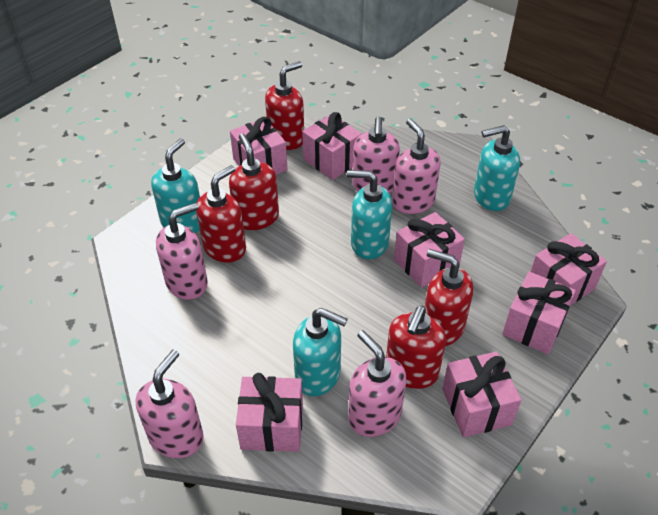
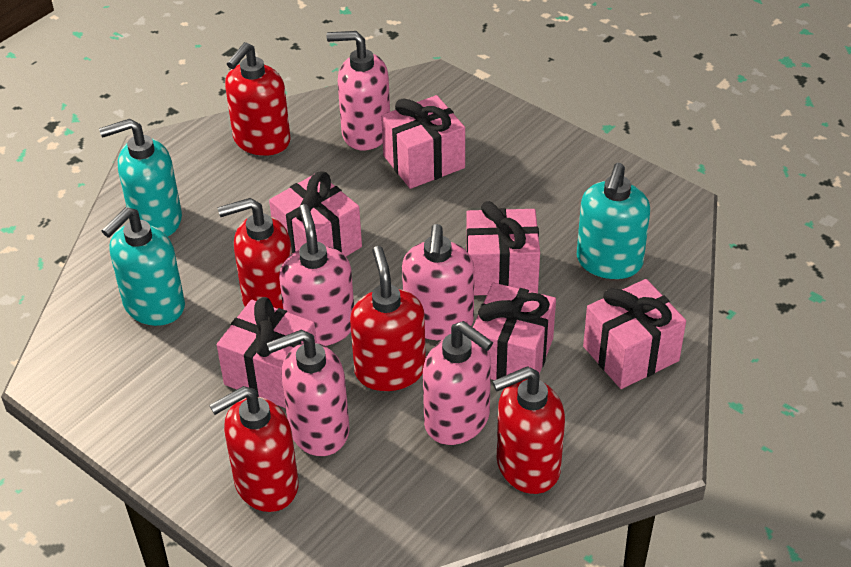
pink gift: 7 -> 6
turquoise soap dispenser: 4 -> 3

